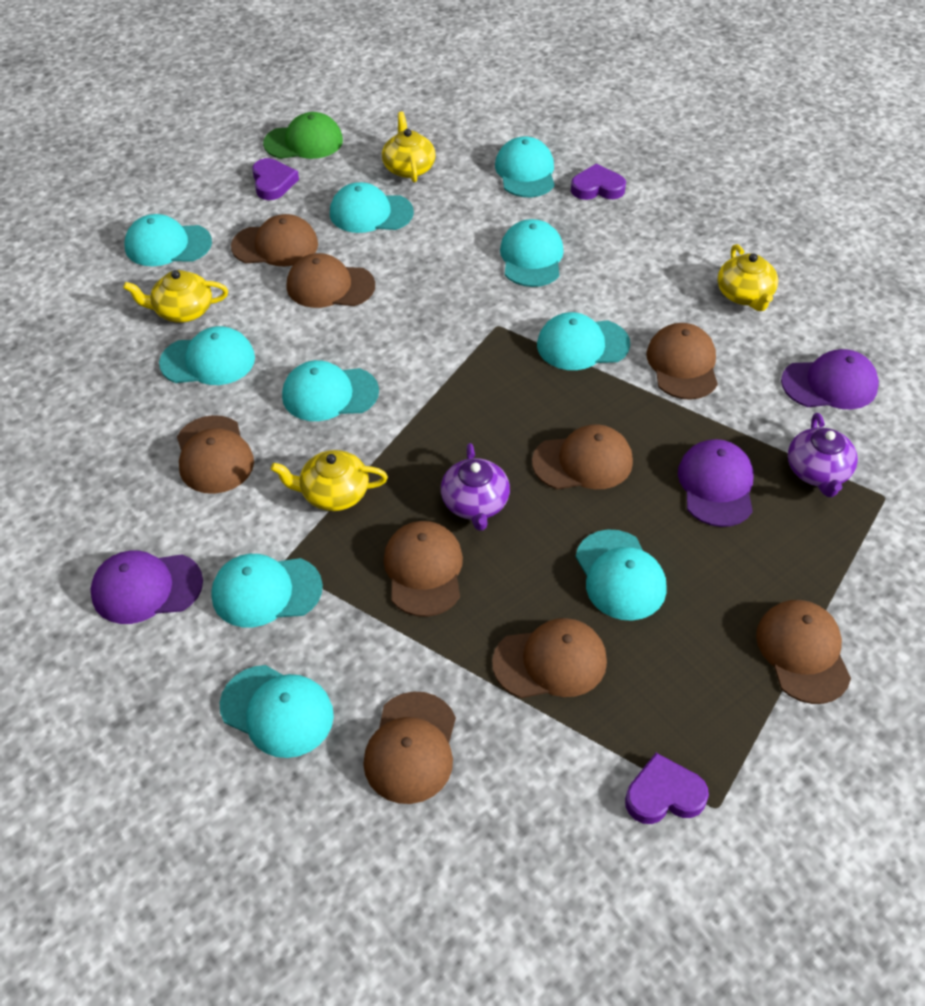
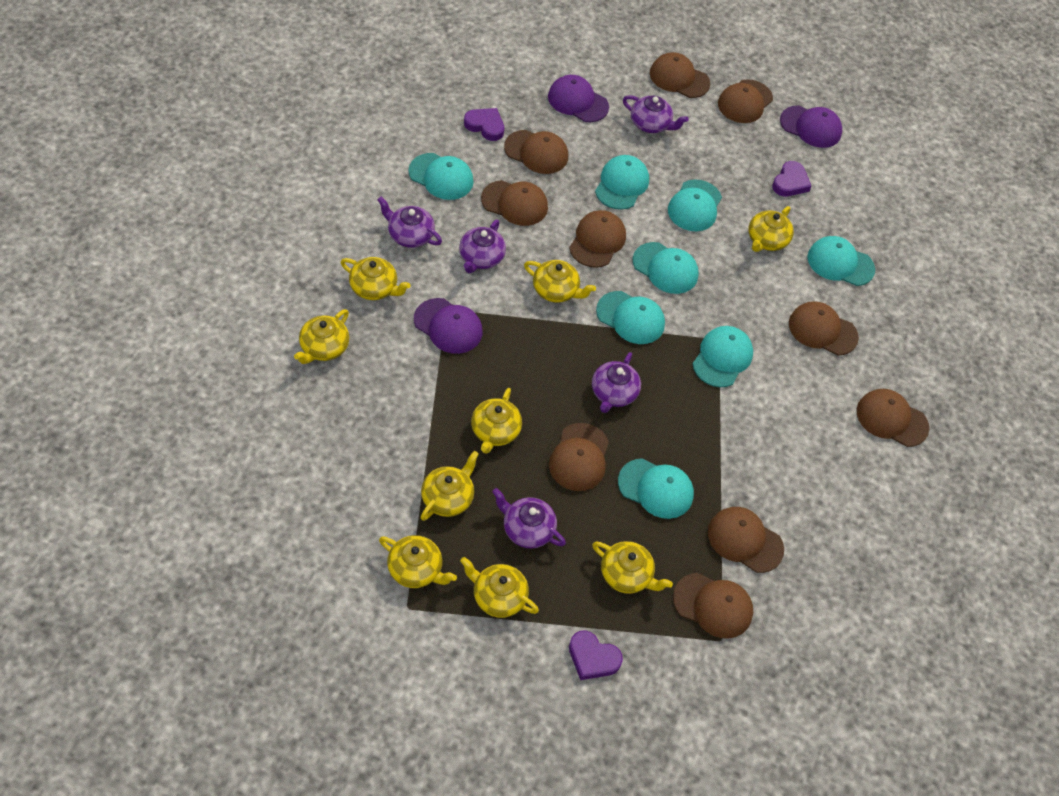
brown cap: 9 -> 10
green cap: 1 -> 0
purple teapot: 2 -> 5
turquoise cap: 10 -> 8
yellow teapot: 4 -> 9

